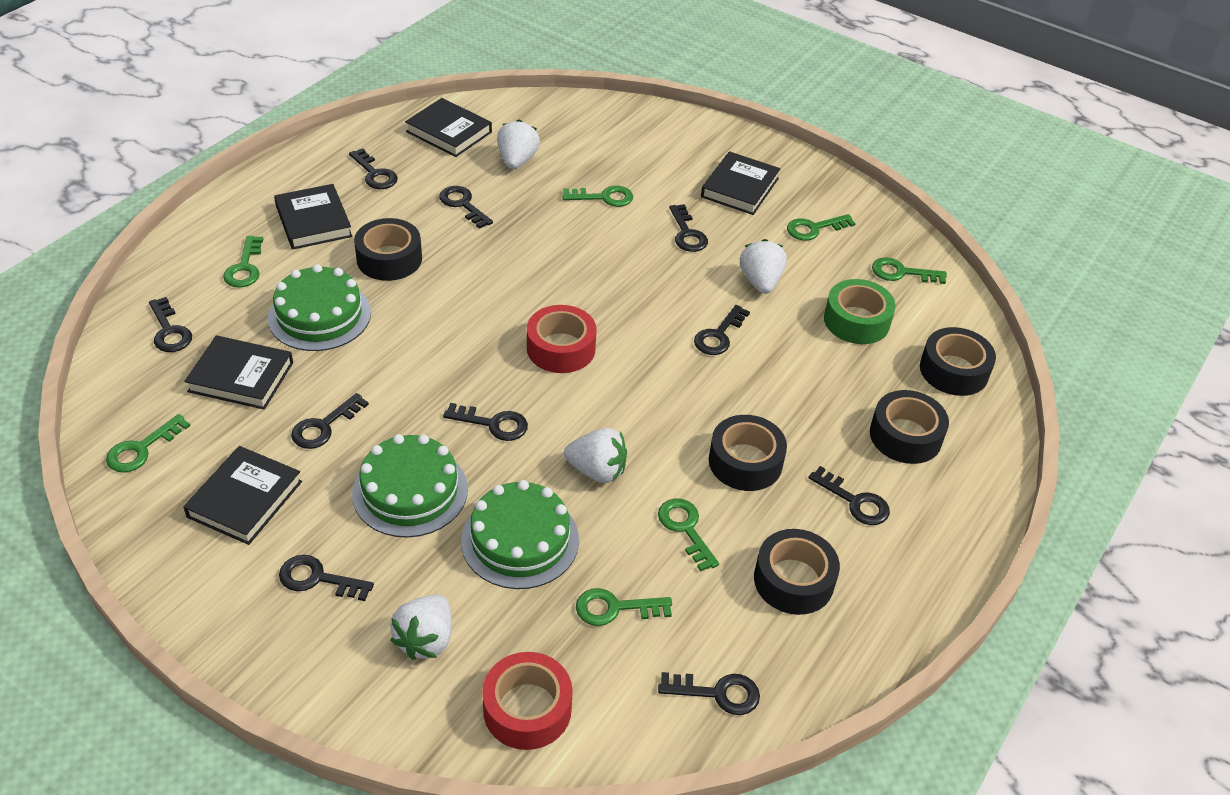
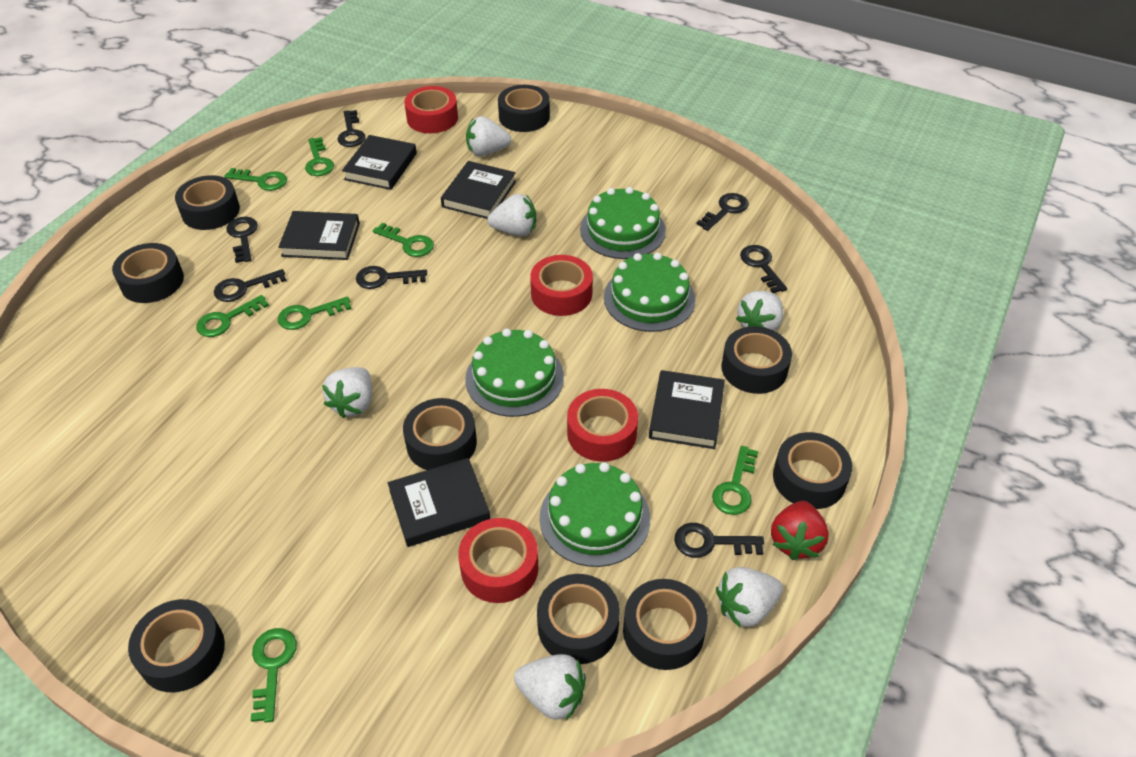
black key: 10 -> 7
black tape: 5 -> 9
green cake: 3 -> 4
green tape: 1 -> 0
red strawberry: 0 -> 1
red tape: 2 -> 4
white strawberry: 4 -> 6

